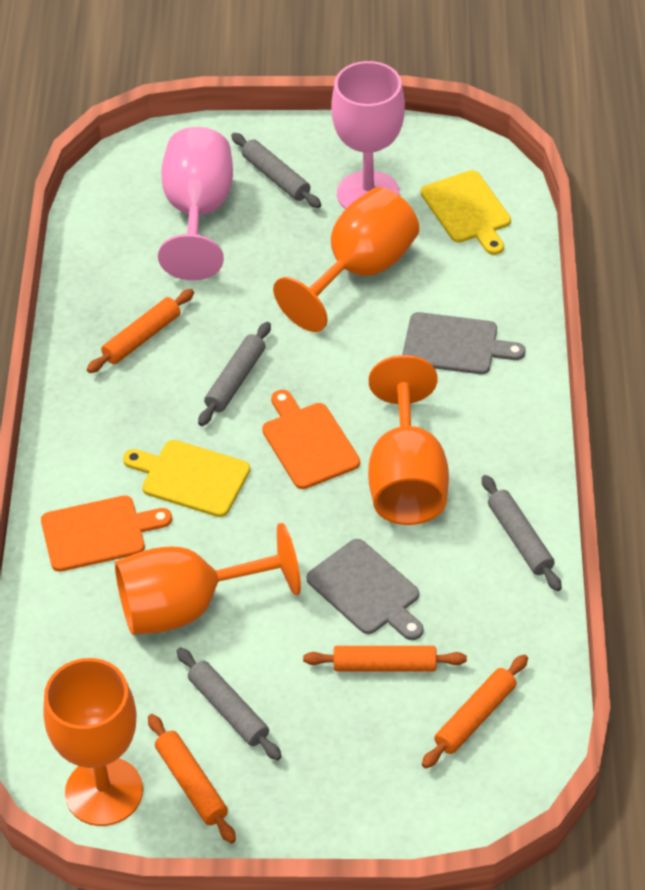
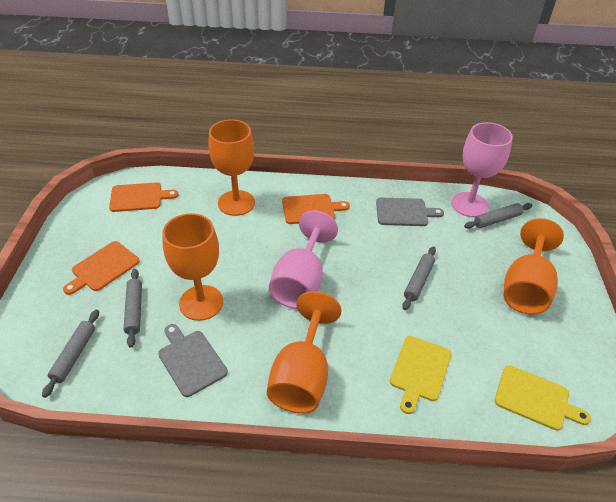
orange cutting board: 2 -> 3
orange rolling pin: 4 -> 0

